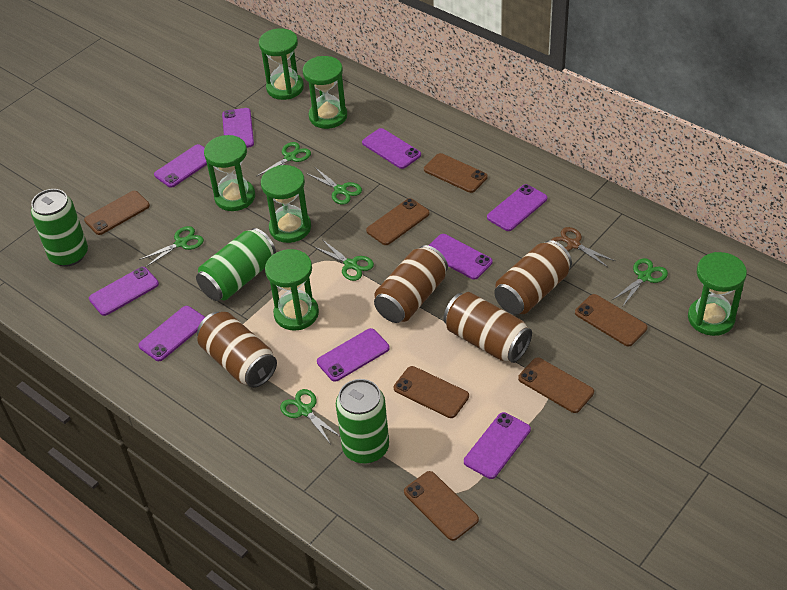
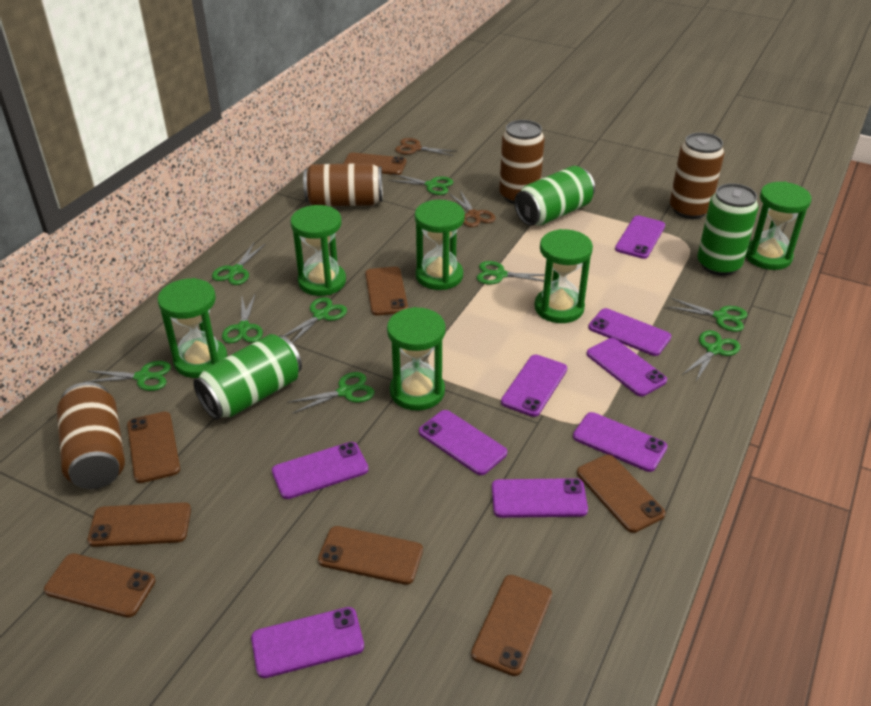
brown phone: 7 -> 8
brown scissors: 1 -> 2
green scissors: 6 -> 9

